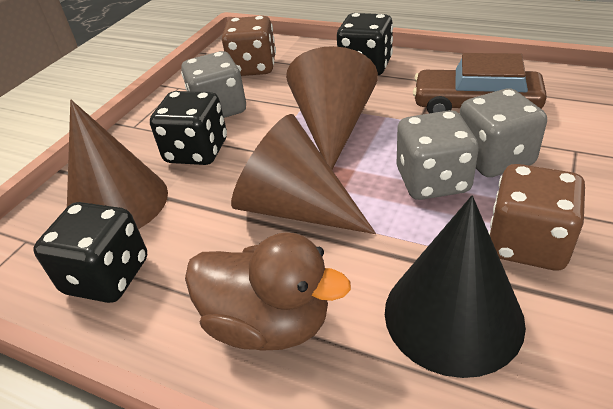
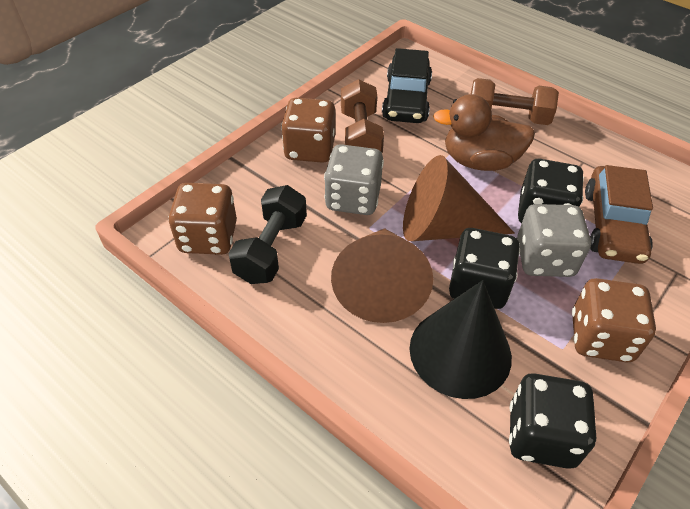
black car: 0 -> 1
black dumbbell: 0 -> 1
brown cone: 3 -> 2
brown dice: 2 -> 3
brown dumbbell: 0 -> 2
grey dice: 3 -> 2

